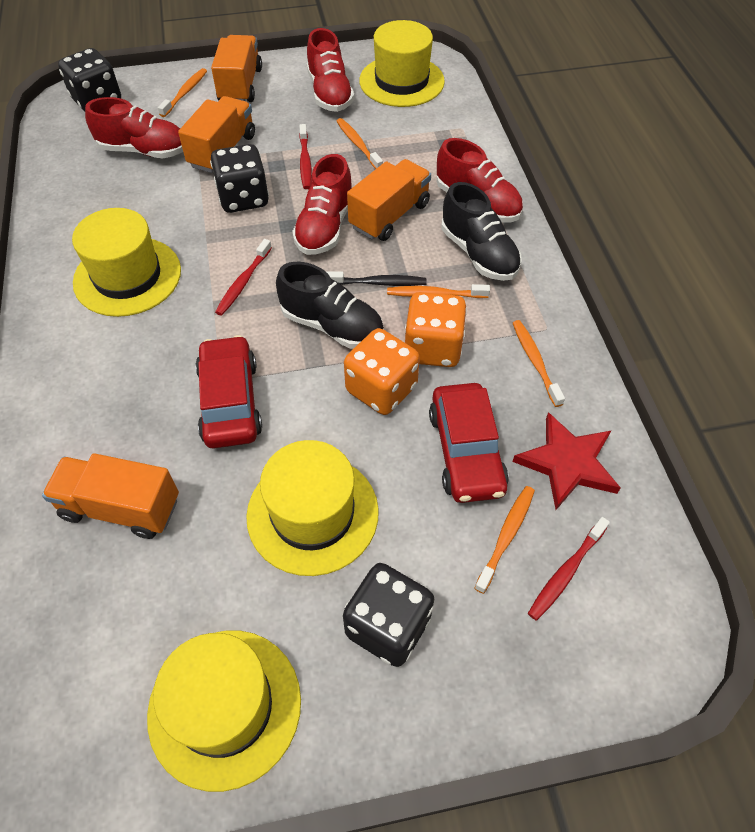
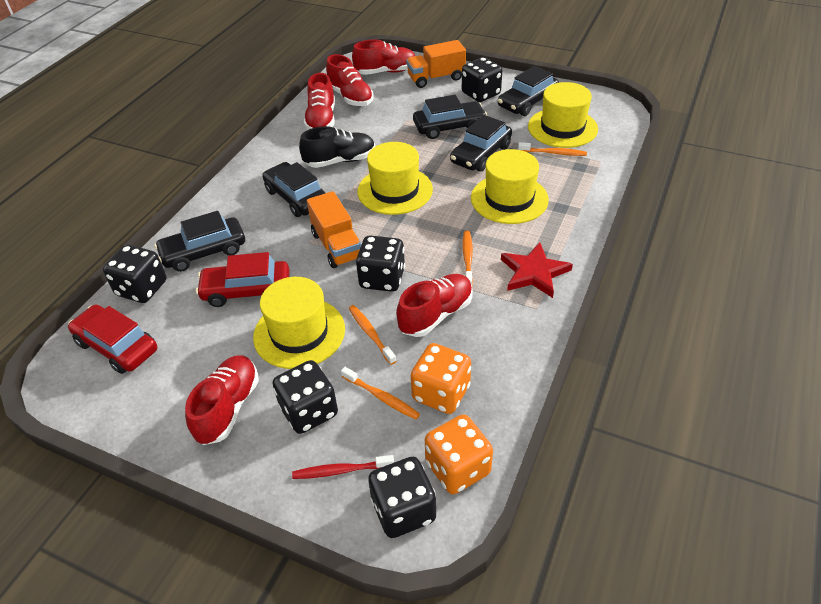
black car: 0 -> 5
black dice: 3 -> 5
black shoe: 2 -> 1
black toothbrush: 1 -> 0
orange toothbrush: 5 -> 4
orange truck: 4 -> 2
red shoe: 4 -> 5
red toothbrush: 3 -> 1

